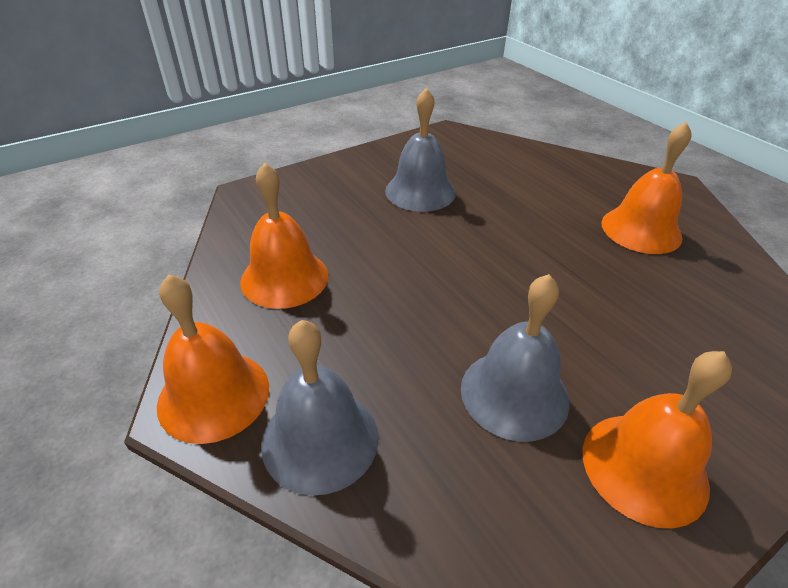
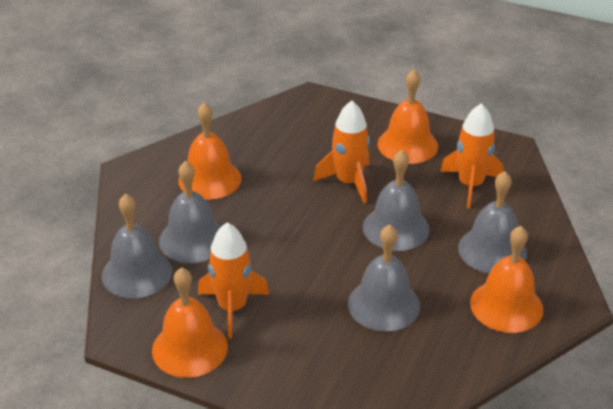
grey bell: 3 -> 5
orange rocket: 0 -> 3

